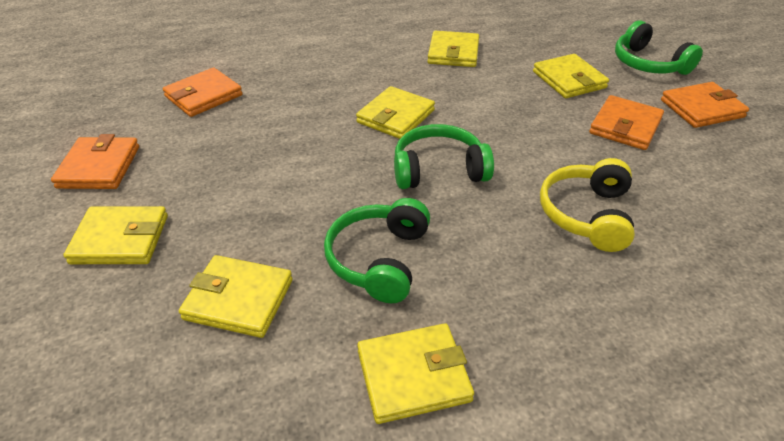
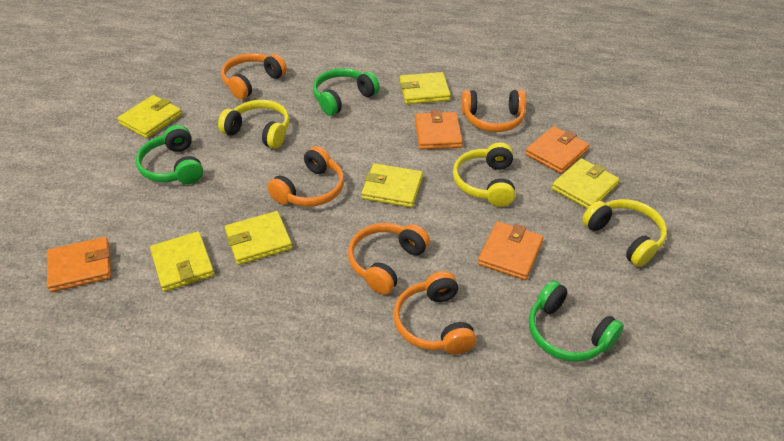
orange headphones: 0 -> 5
yellow headphones: 1 -> 3

